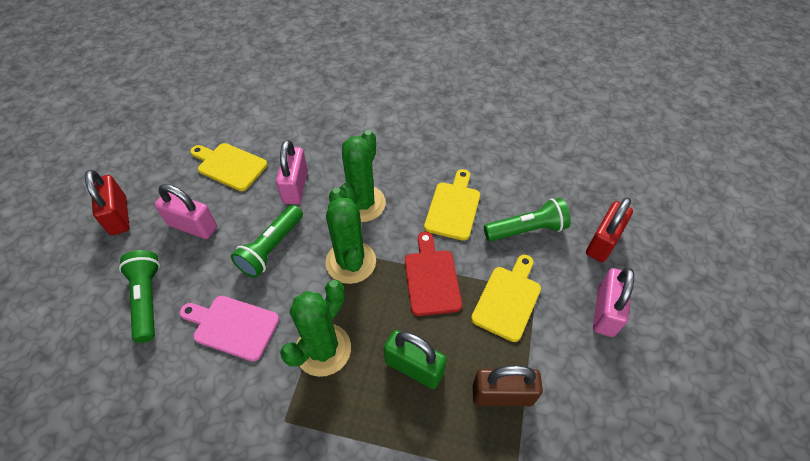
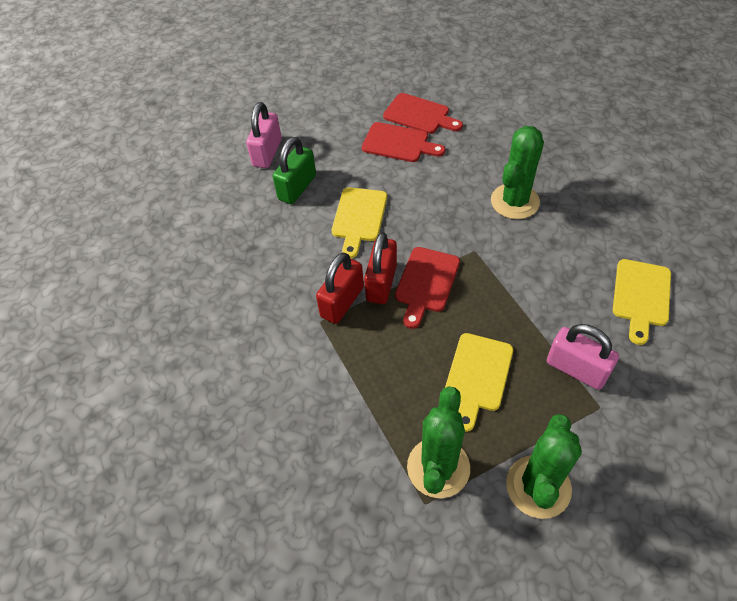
brown padlock: 1 -> 0
green flashlight: 3 -> 0
pink cutting board: 1 -> 0
pink padlock: 3 -> 2
red cutting board: 1 -> 3

